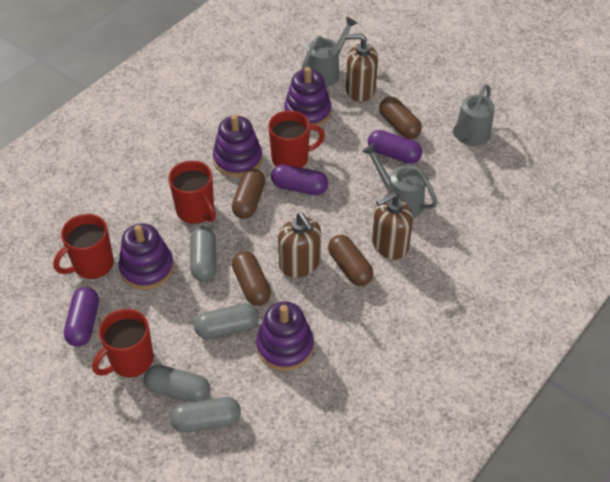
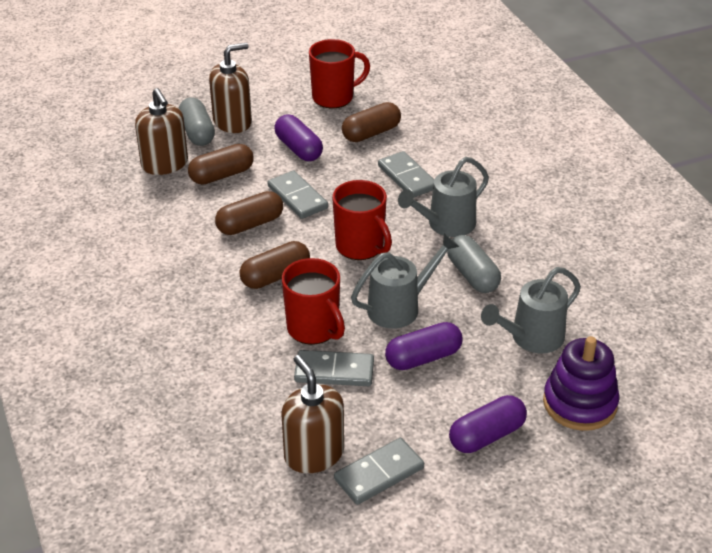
grey capsule: 4 -> 2
grey domino: 0 -> 4
purple stacking toy: 4 -> 1
red mug: 4 -> 3

